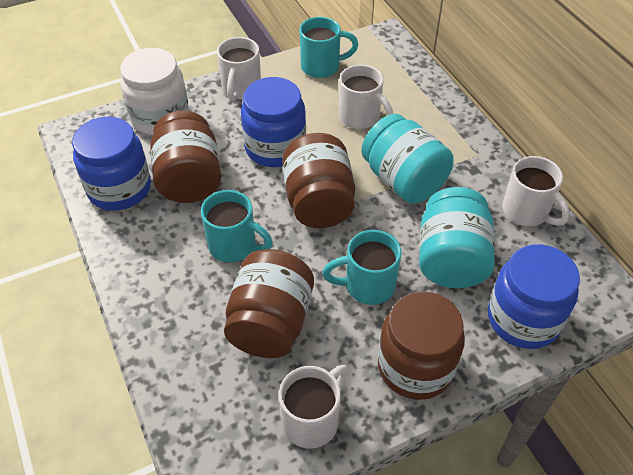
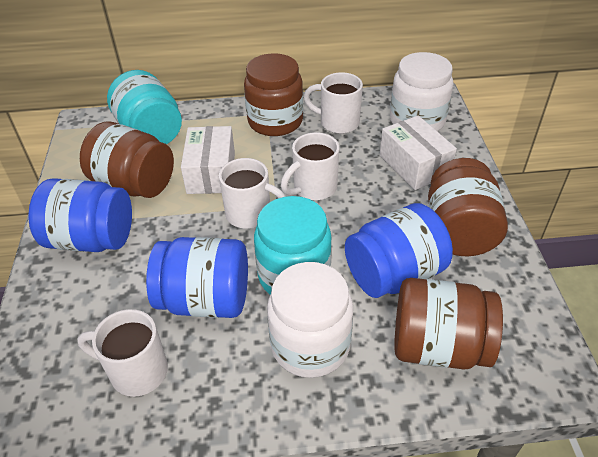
turquoise mug: 3 -> 0
white box: 0 -> 2
white jar: 1 -> 2

